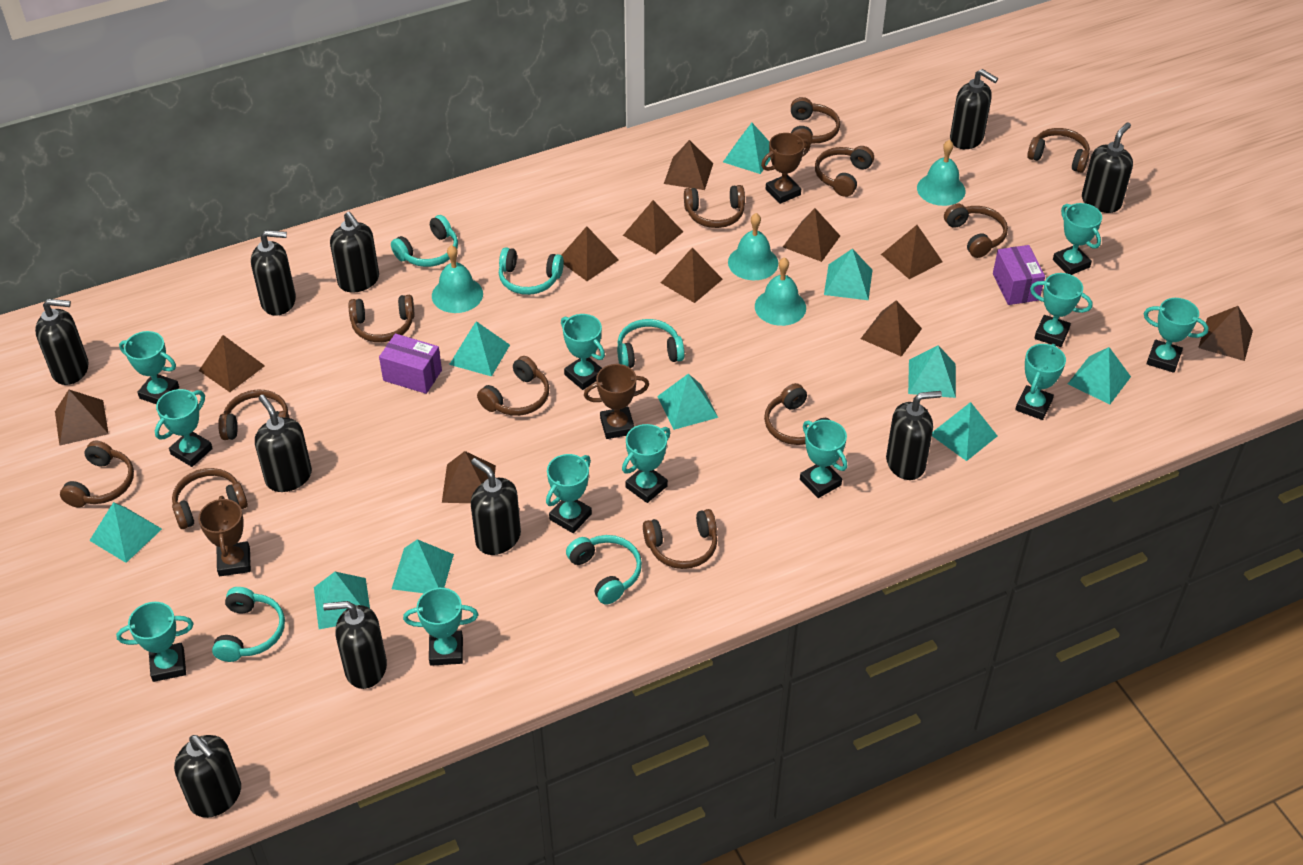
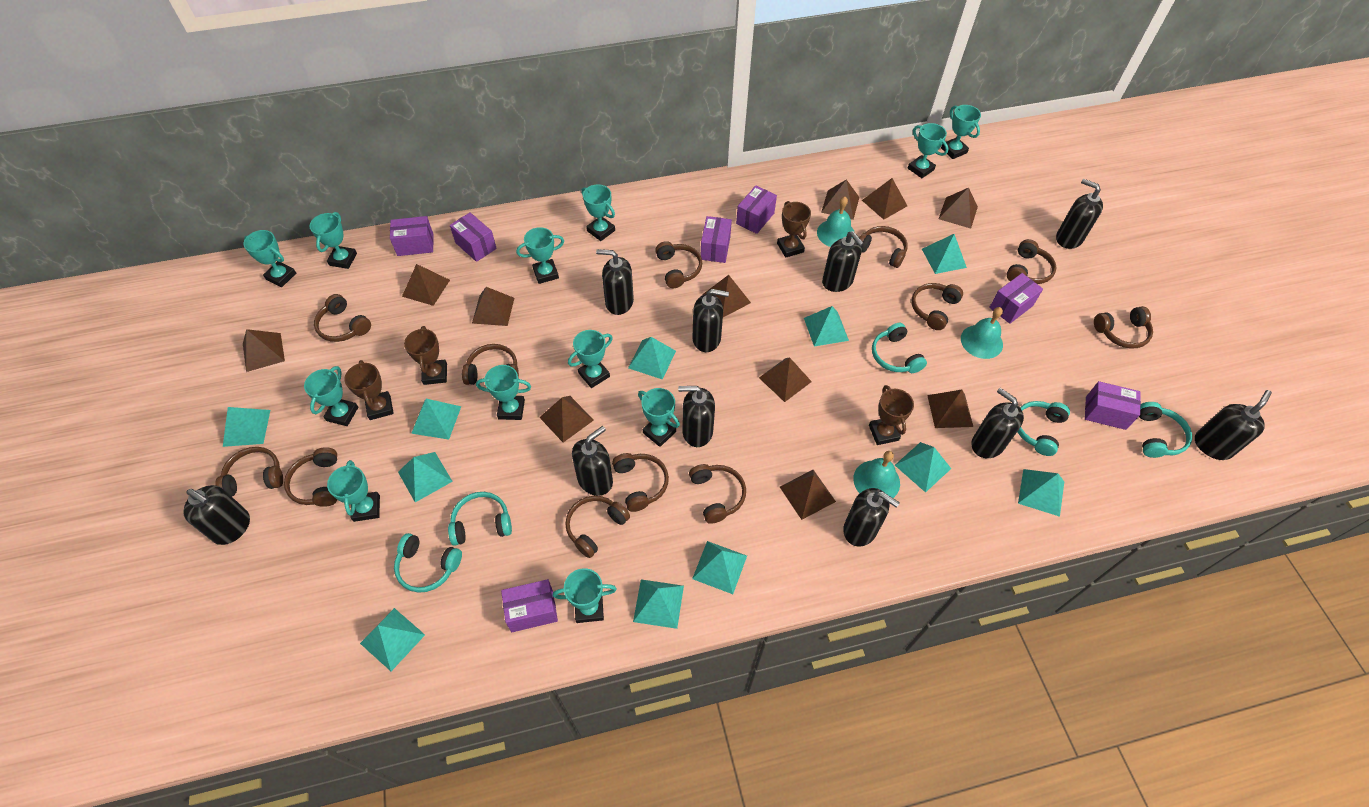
brown trophy: 3 -> 4
purple box: 2 -> 7
turquoise bell: 4 -> 3
turquoise pyramid: 10 -> 11

